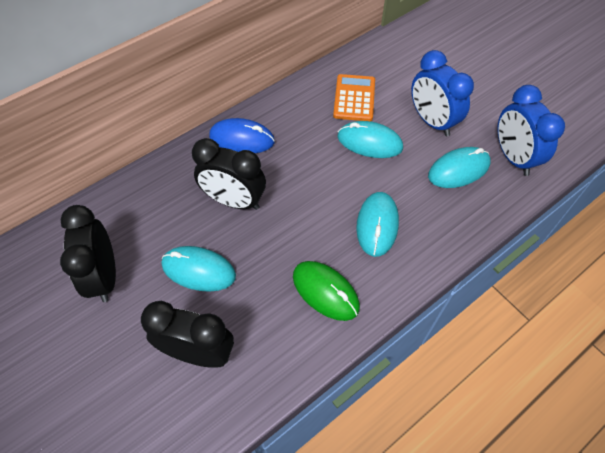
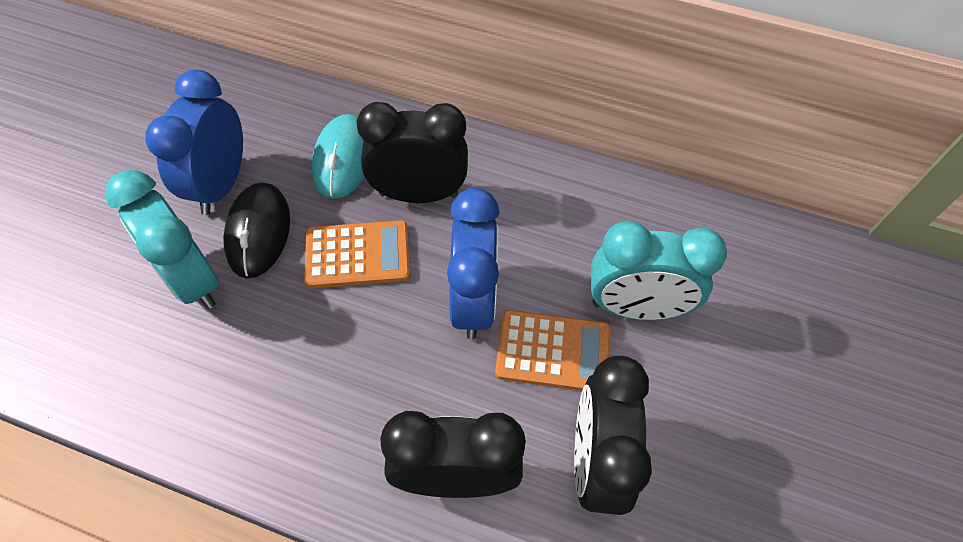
black mouse: 0 -> 1
blue mouse: 1 -> 0
green mouse: 1 -> 0
orange calculator: 1 -> 2
turquoise clock: 0 -> 2
turquoise mouse: 4 -> 1

